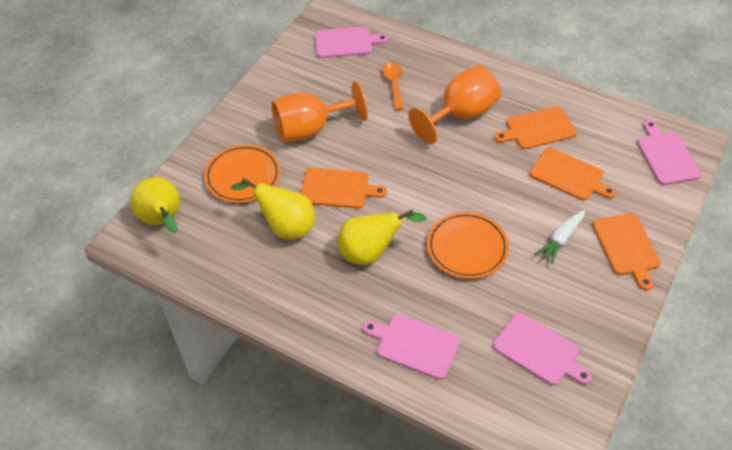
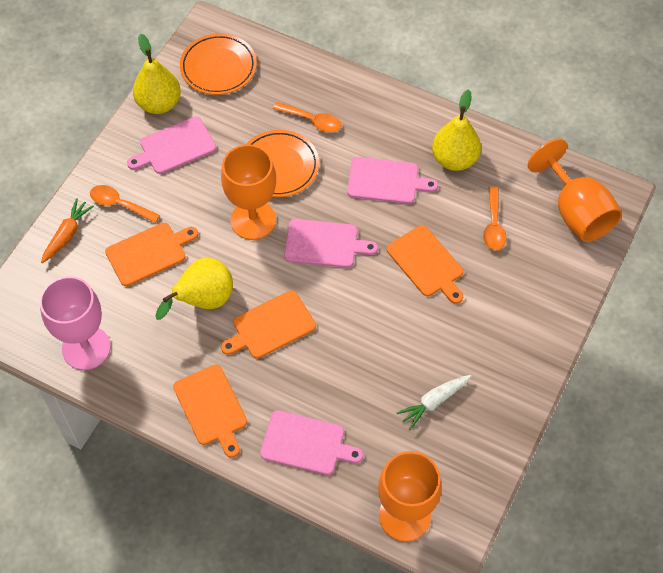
orange carrot: 0 -> 1
orange goblet: 2 -> 3
orange spoon: 1 -> 3
pink goblet: 0 -> 1

